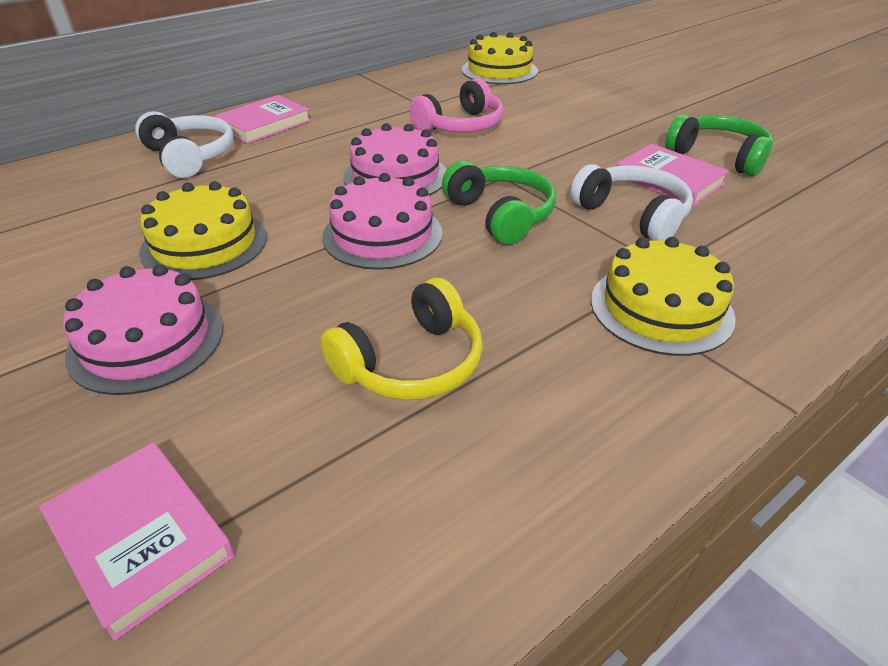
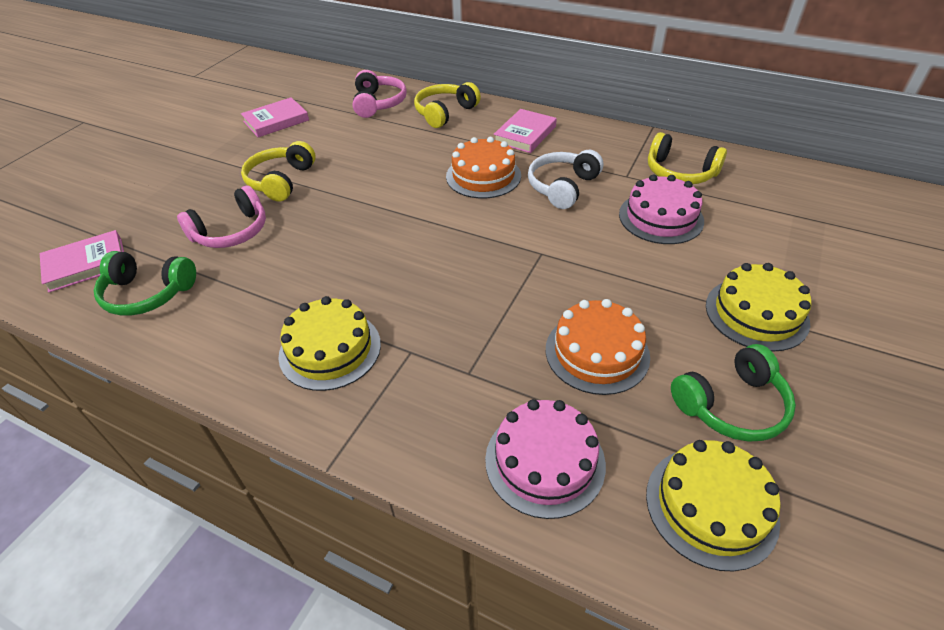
orange cake: 0 -> 2
pink cake: 3 -> 2
pink headphones: 1 -> 2
white headphones: 2 -> 1
yellow headphones: 1 -> 3

